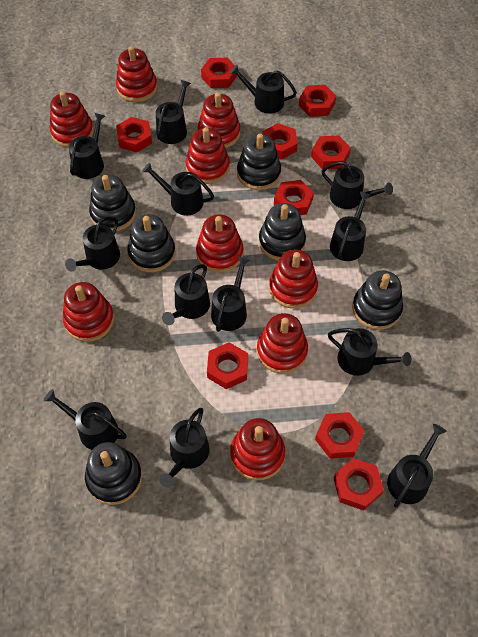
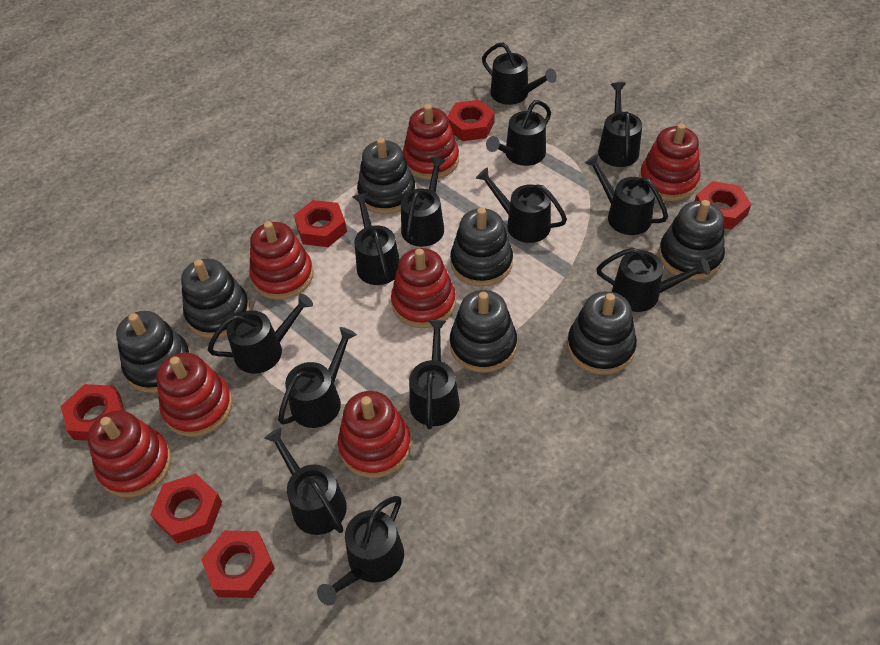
black stacking toy: 6 -> 7
red nut: 9 -> 6
red stacking toy: 9 -> 7

